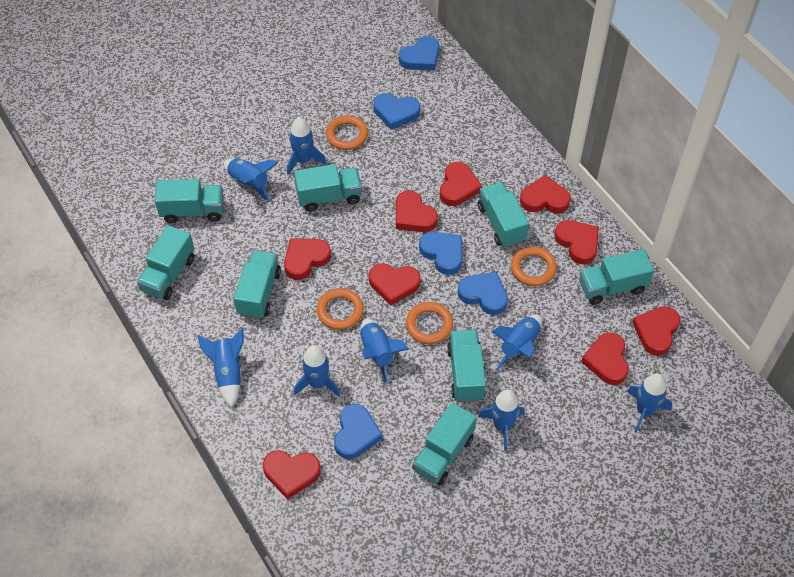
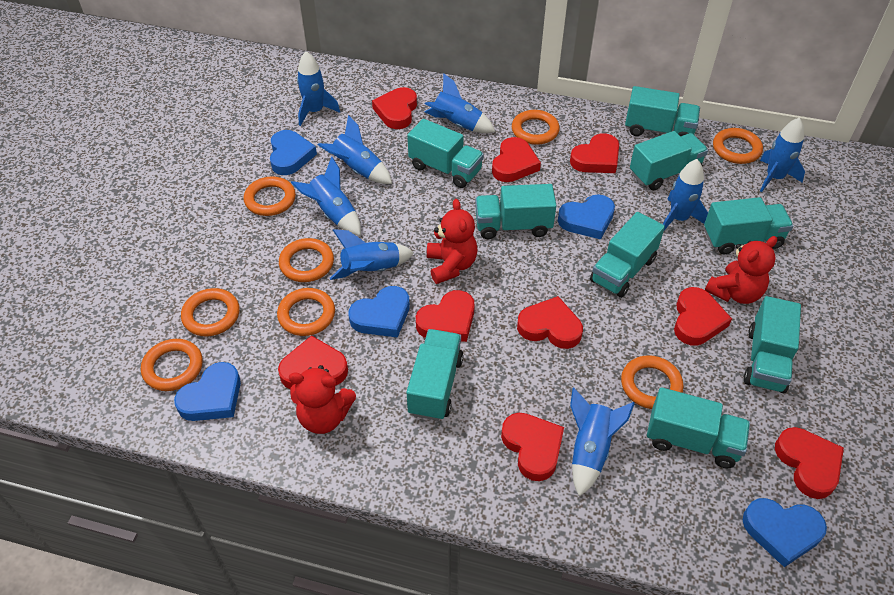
orange ring: 4 -> 8
red teddy bear: 0 -> 3
turquoise truck: 8 -> 9

